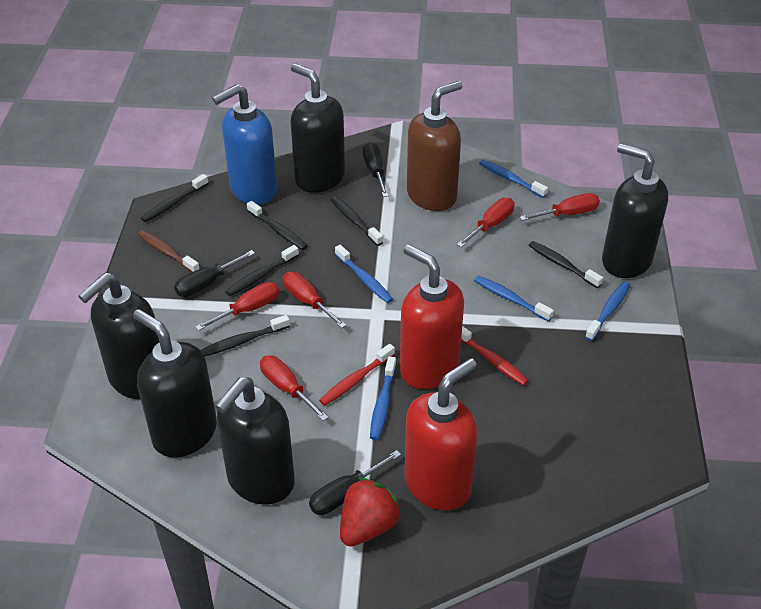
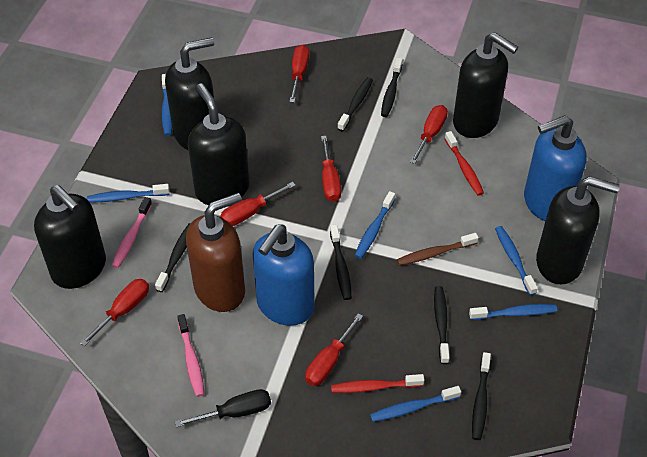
black screwdriver: 3 -> 1
blue soap dispenser: 1 -> 2
blue toothbrush: 5 -> 6
pink toothbrush: 0 -> 2
red screwdriver: 5 -> 6
red soap dispenser: 2 -> 0
red strawberry: 1 -> 0

